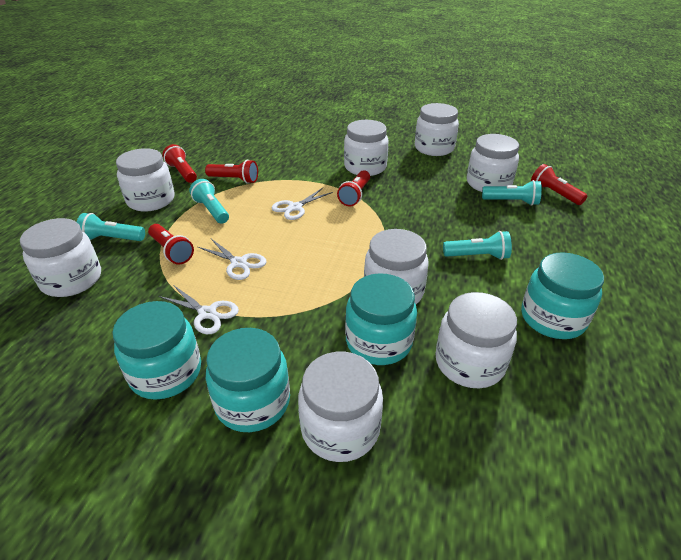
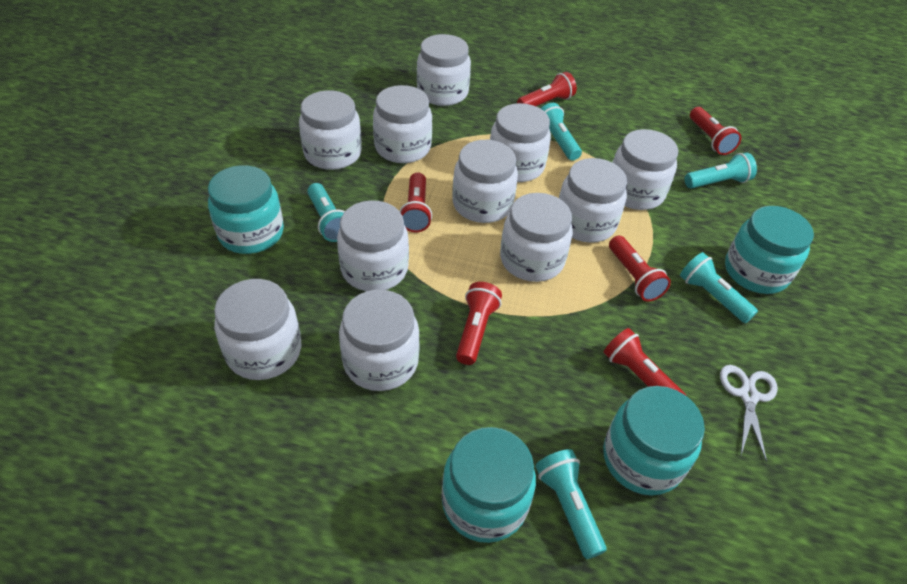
red flashlight: 5 -> 6
turquoise flashlight: 4 -> 5
white jar: 8 -> 11
white scissors: 3 -> 1

